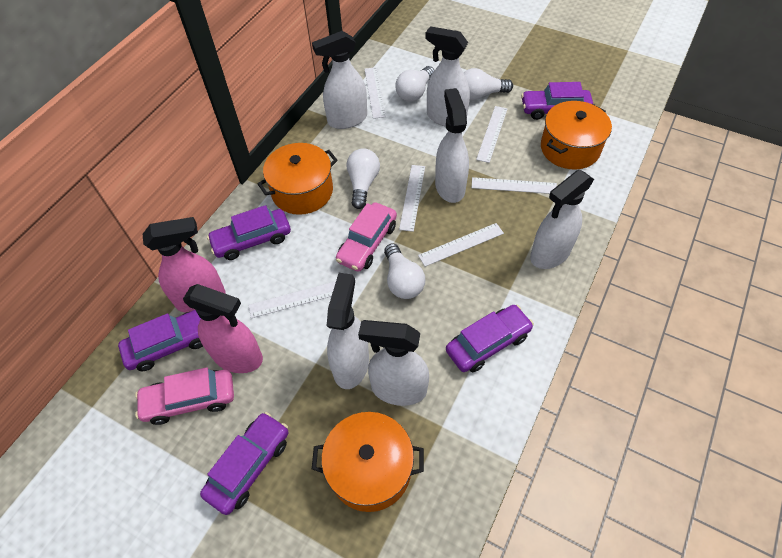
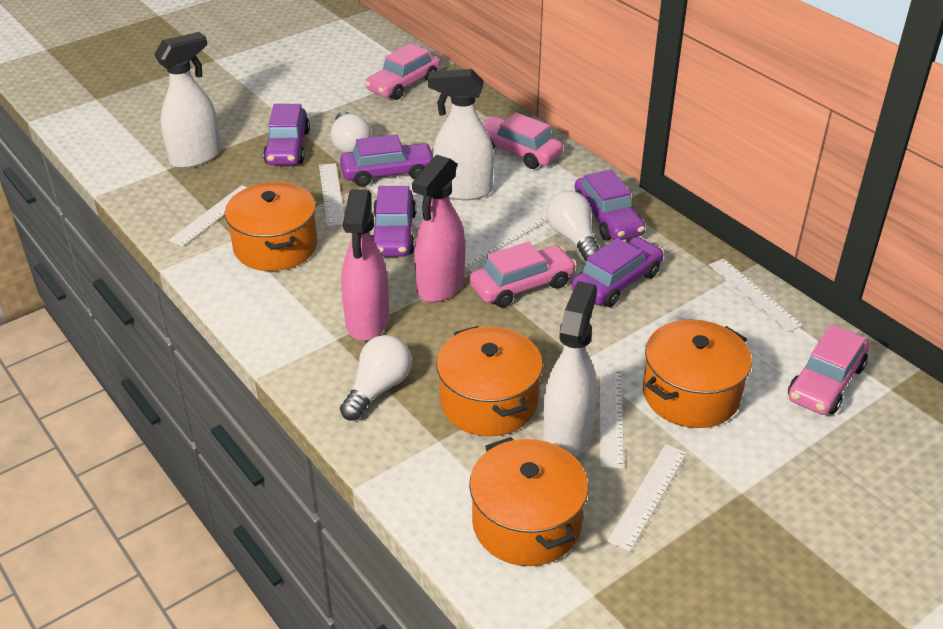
orange pot: 3 -> 4
pink car: 2 -> 4
white light bulb: 4 -> 3
white spray bottle: 6 -> 3

